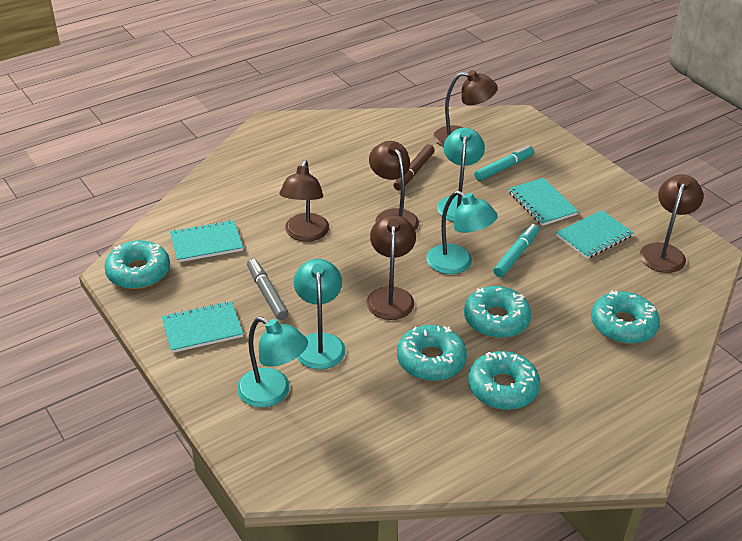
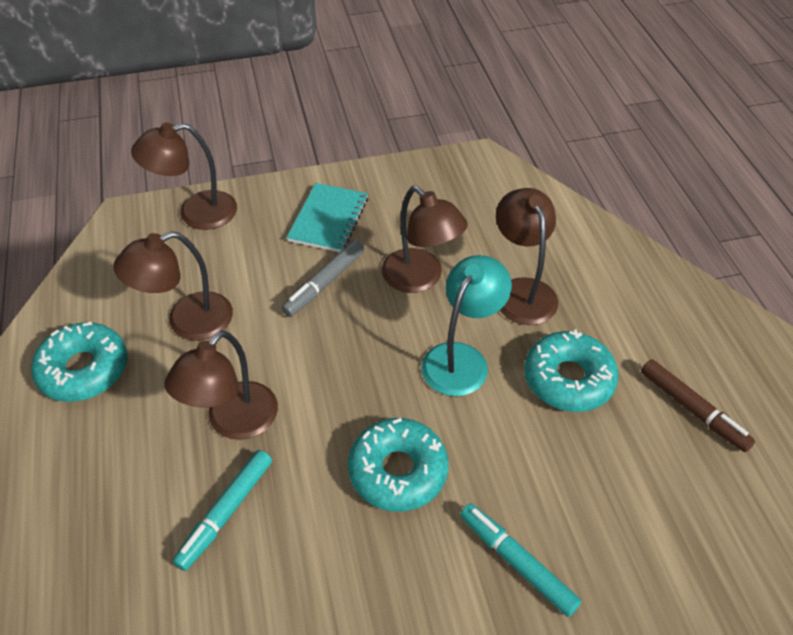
turquoise donut: 5 -> 3
turquoise lamp: 4 -> 1
turquoise notebook: 4 -> 1

